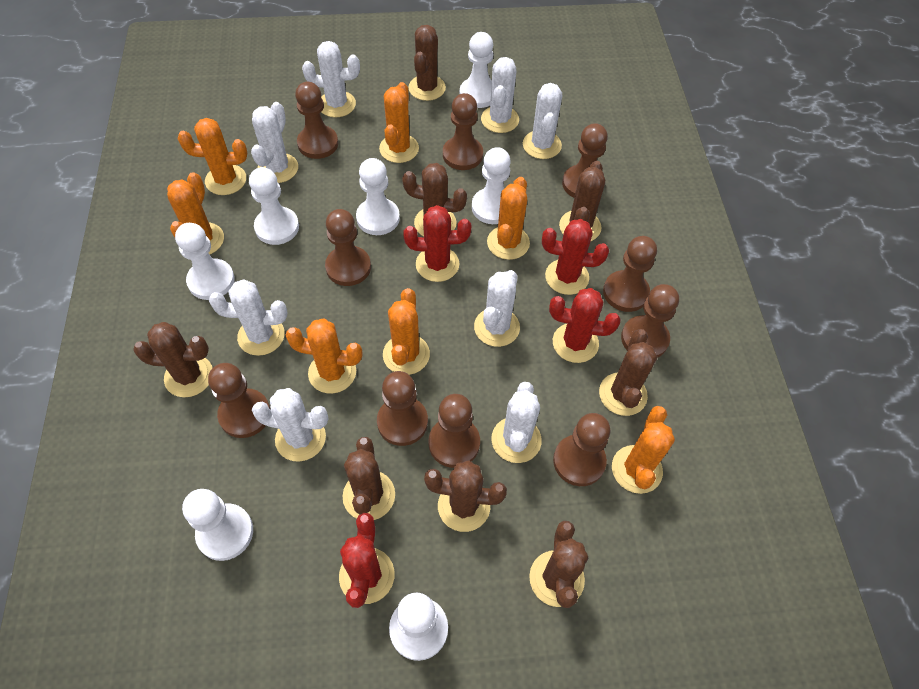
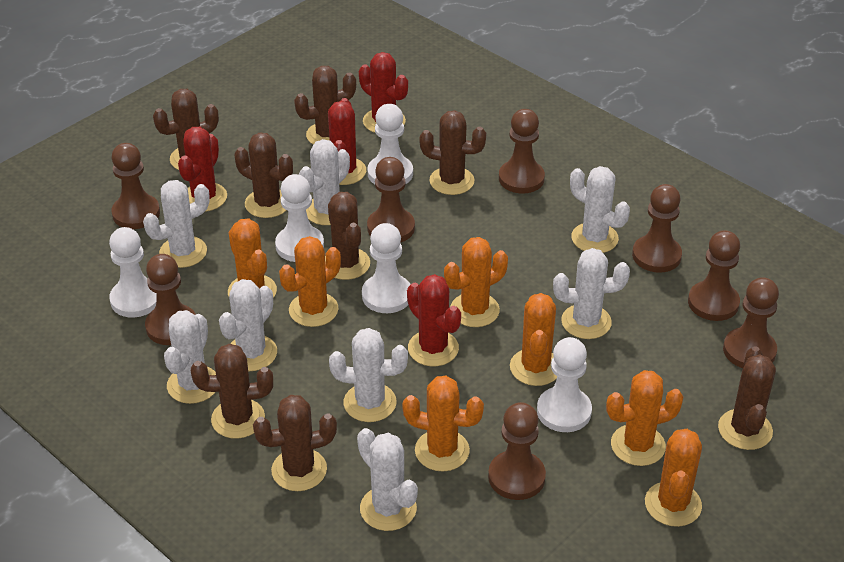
brown pawn: 10 -> 8
white pawn: 7 -> 5

